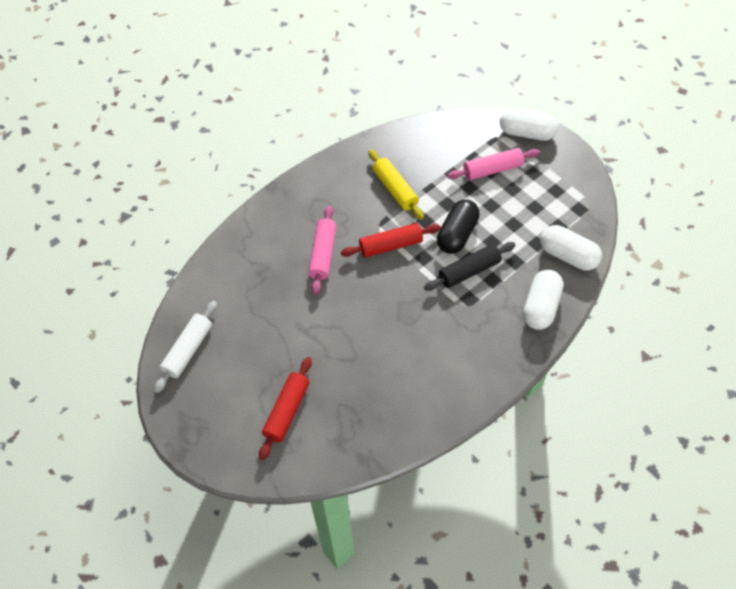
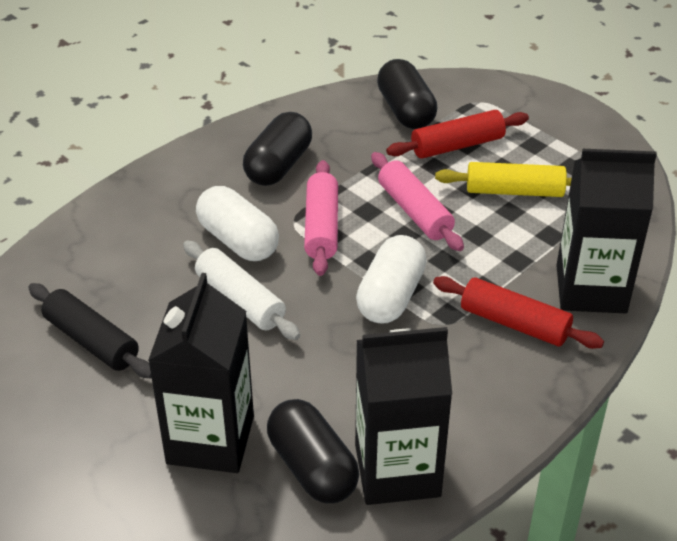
black capsule: 1 -> 3
black carton: 0 -> 3
white capsule: 3 -> 2

